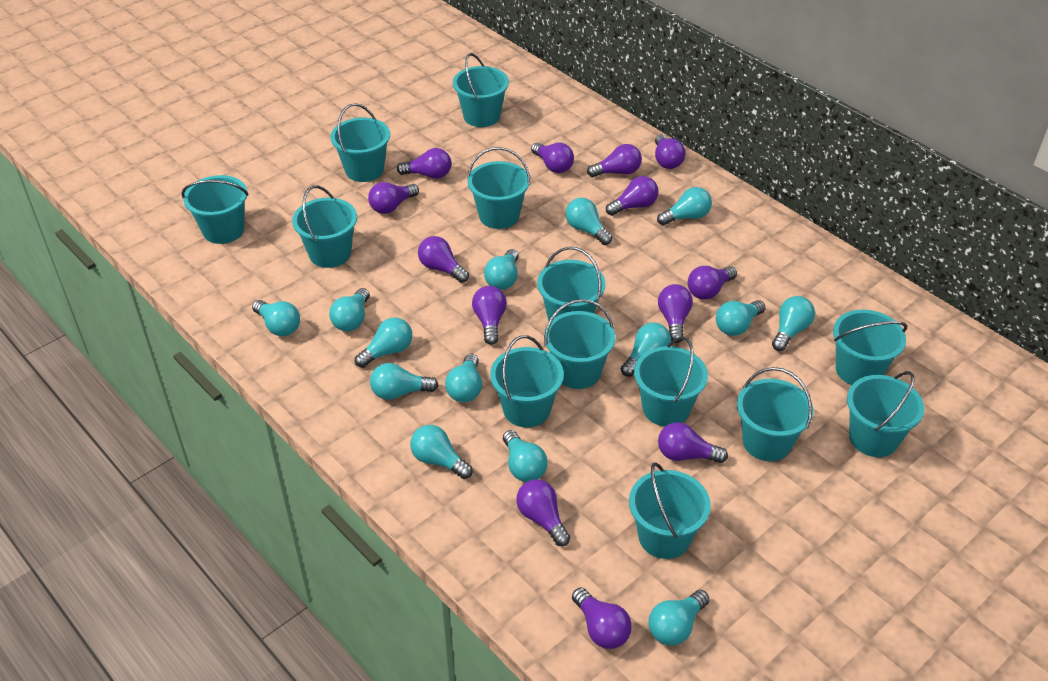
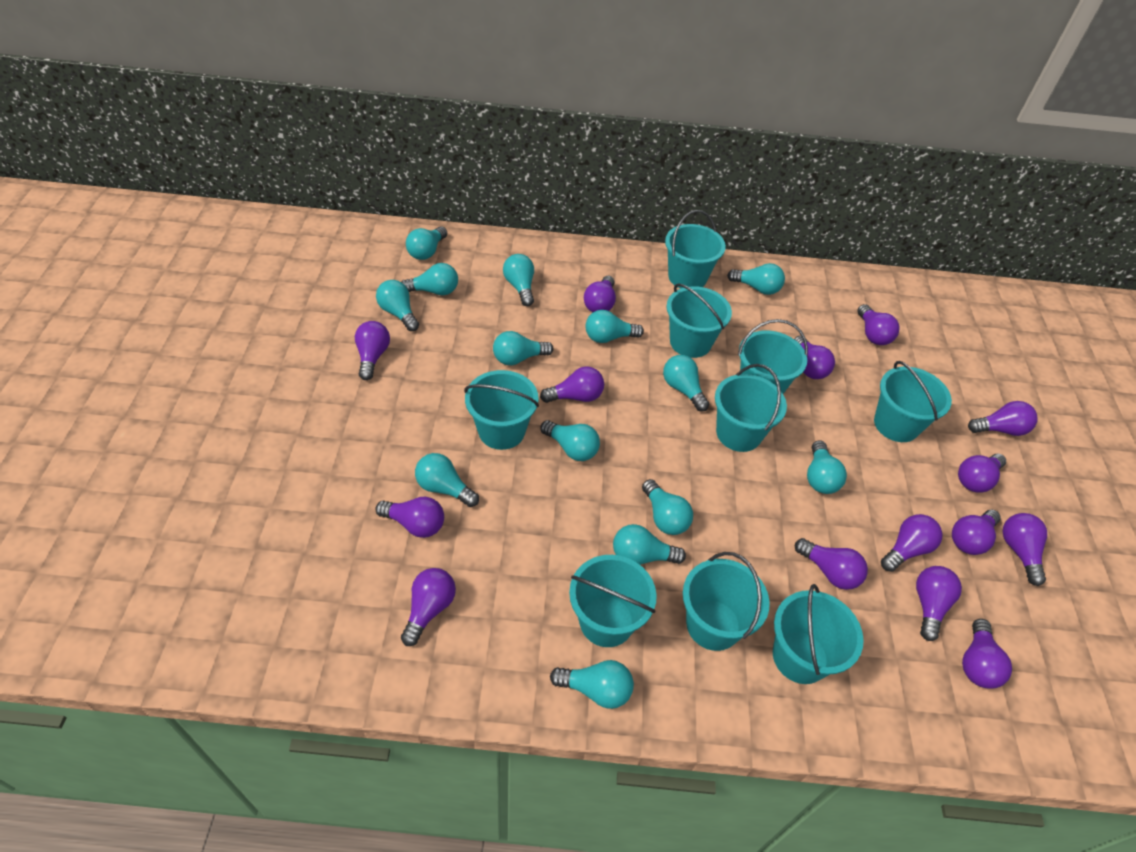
purple light bulb: 13 -> 15
turquoise bucket: 13 -> 9

